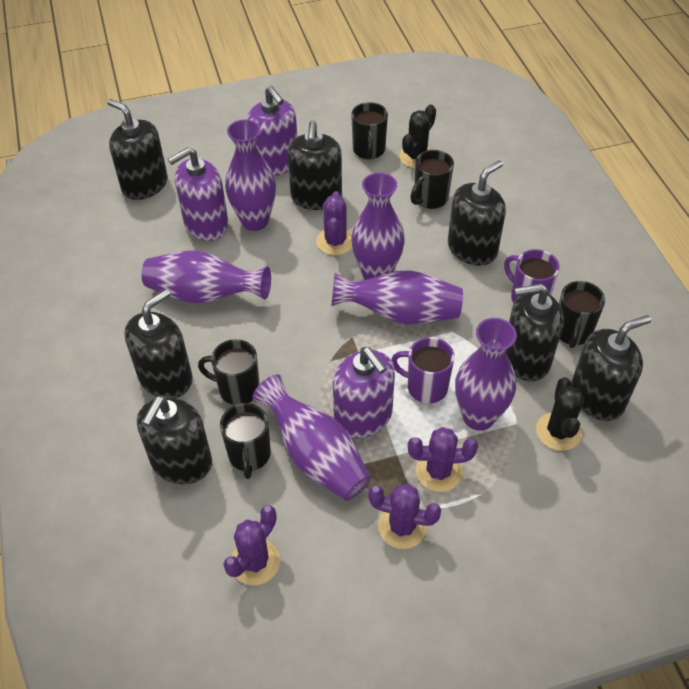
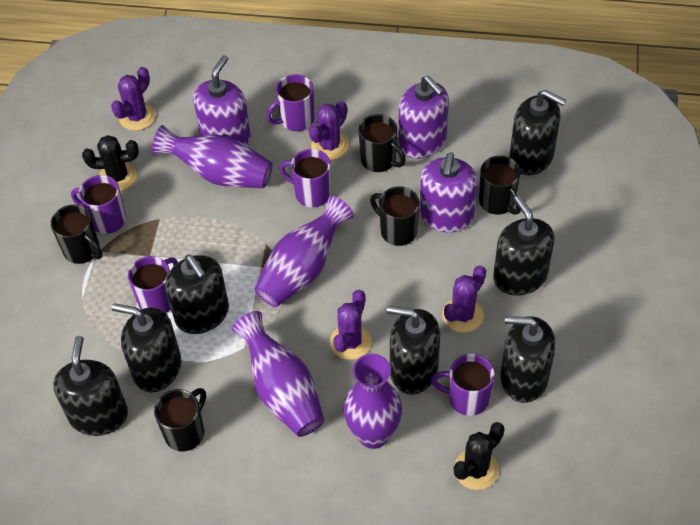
purple mug: 2 -> 5
purple vase: 6 -> 4

